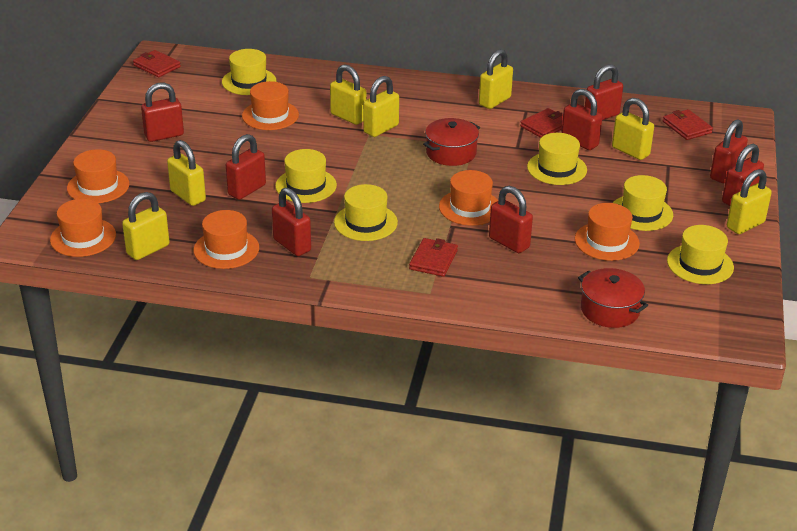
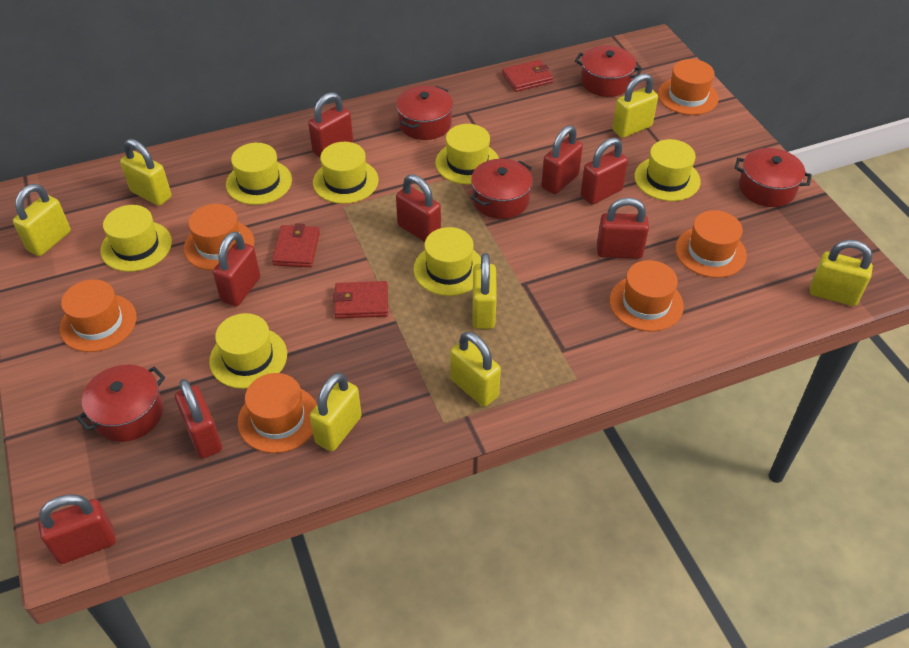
red pot: 2 -> 5
red wallet: 4 -> 3
yellow hat: 6 -> 7

